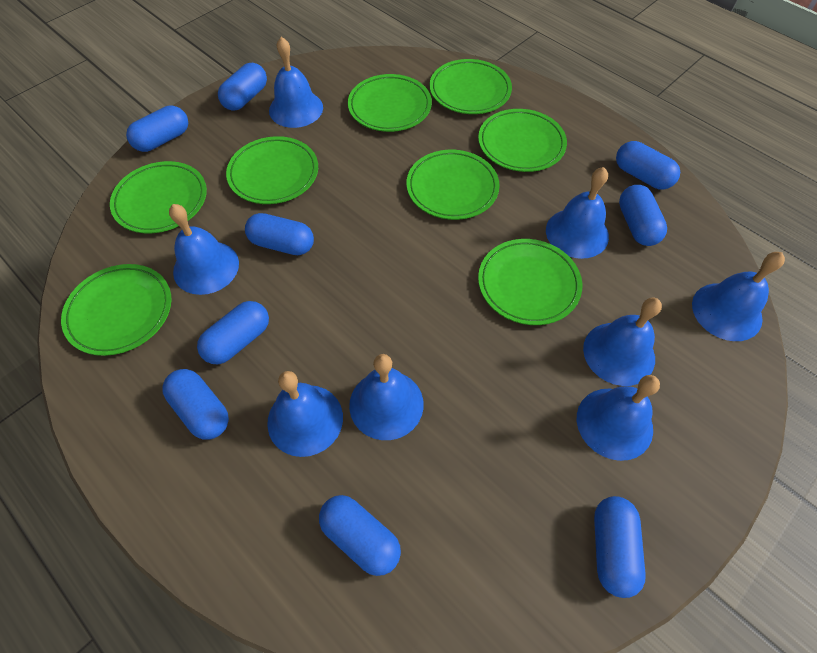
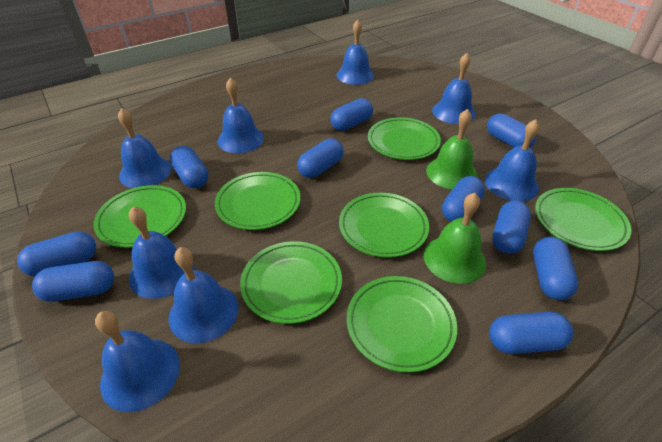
blue capsule: 9 -> 10
green bell: 0 -> 2
green plate: 8 -> 7

